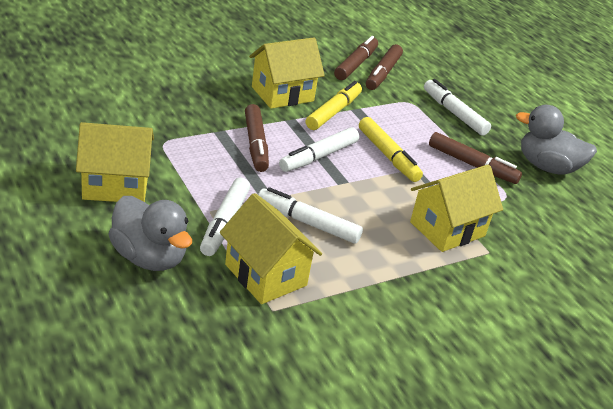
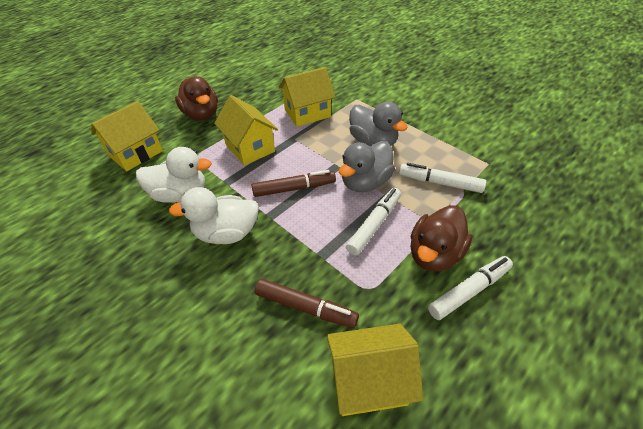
brown duck: 0 -> 2
brown marker: 4 -> 2
white duck: 0 -> 2
white marker: 4 -> 3
yellow marker: 2 -> 0

